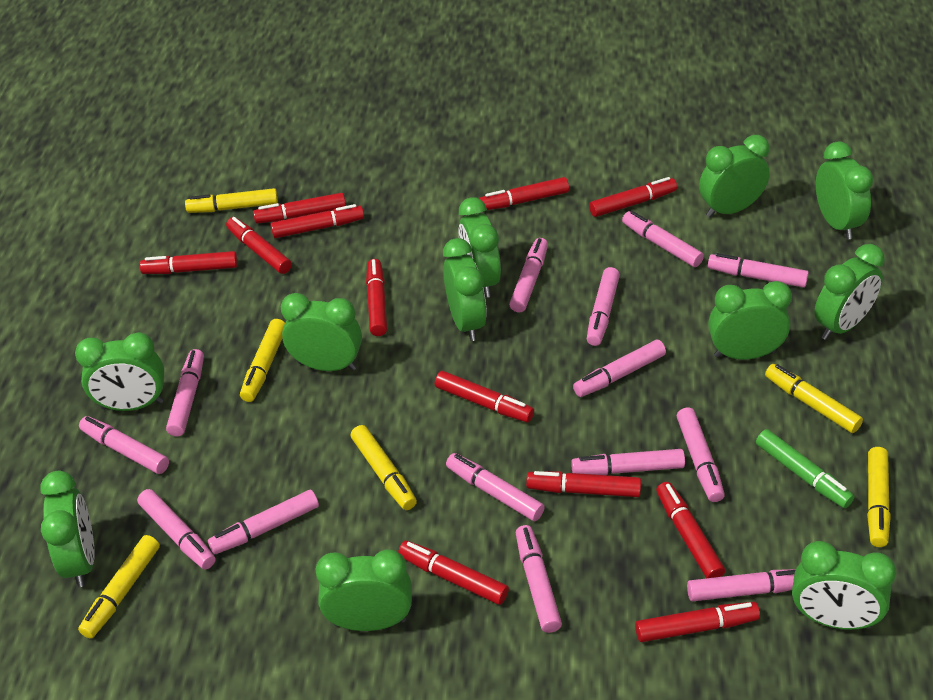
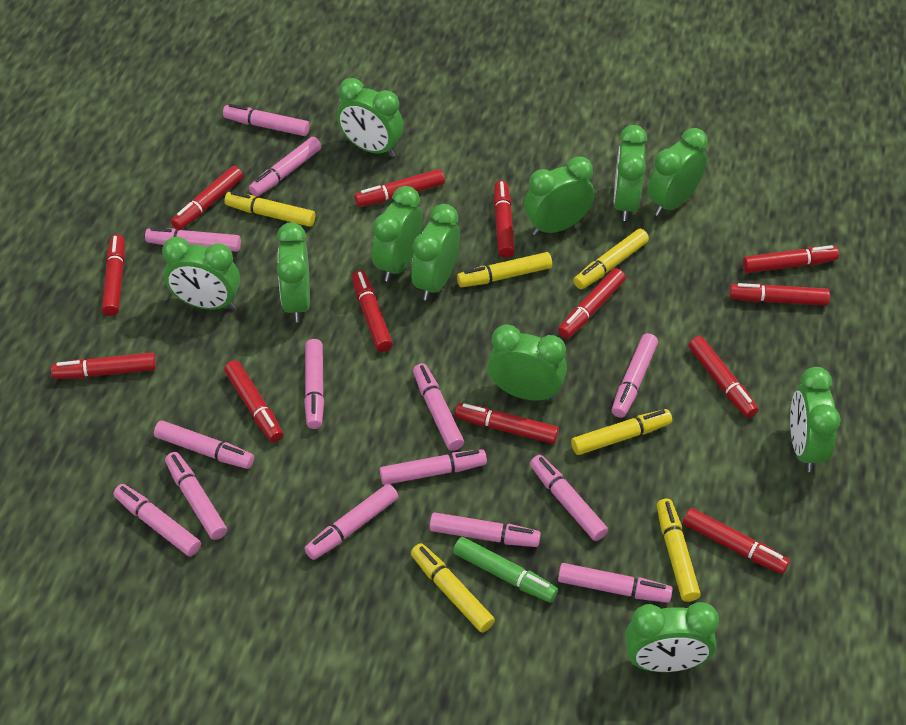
red marker: 12 -> 13

